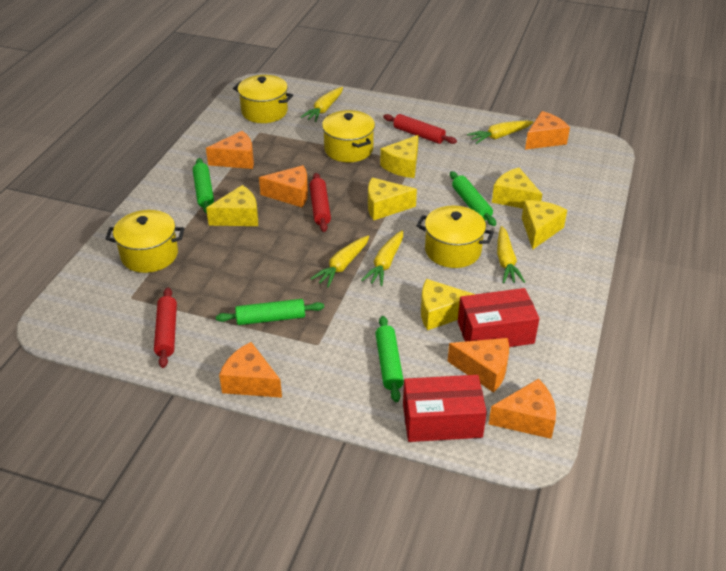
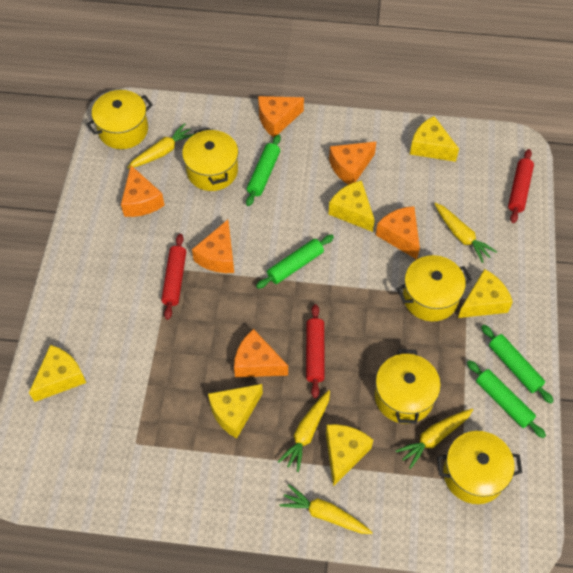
red box: 2 -> 0
yellow pot: 4 -> 5

